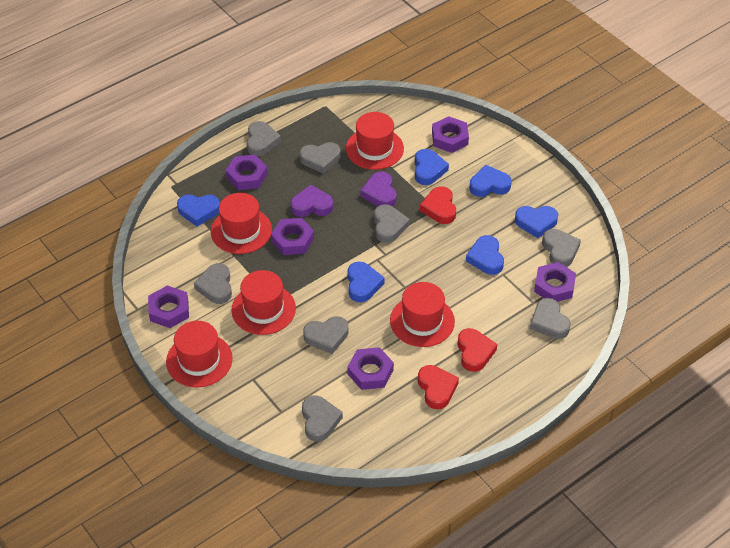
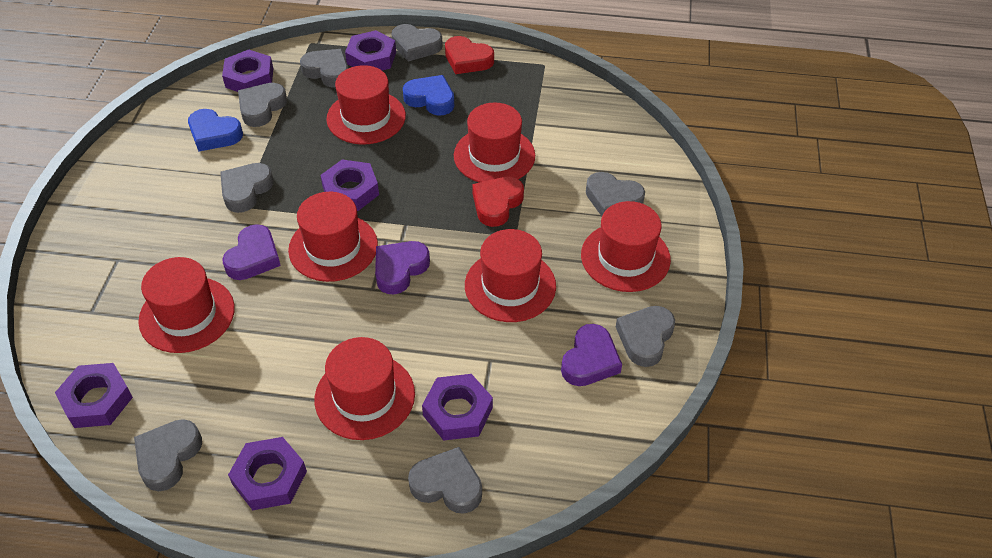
blue heart: 6 -> 2
purple heart: 2 -> 3
red hat: 5 -> 7
red heart: 3 -> 2

